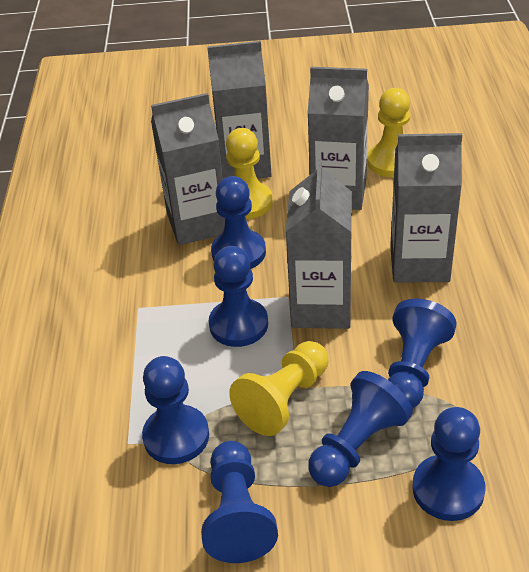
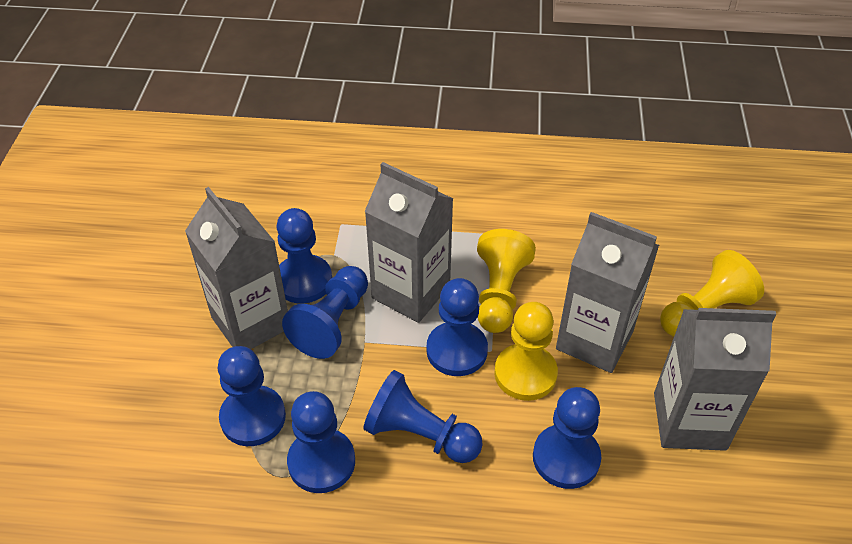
grey carton: 5 -> 4

